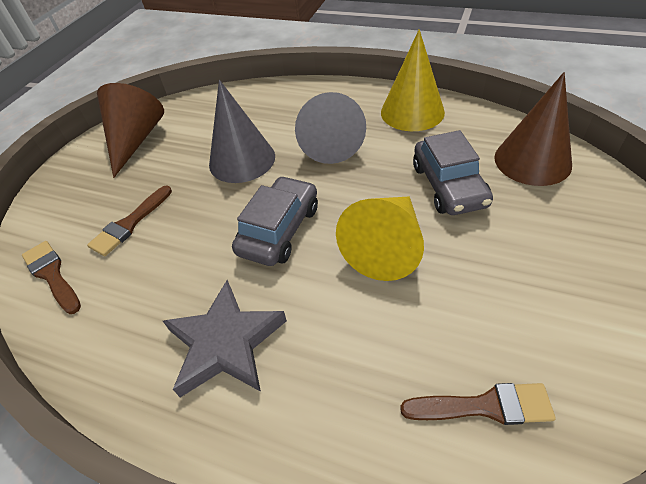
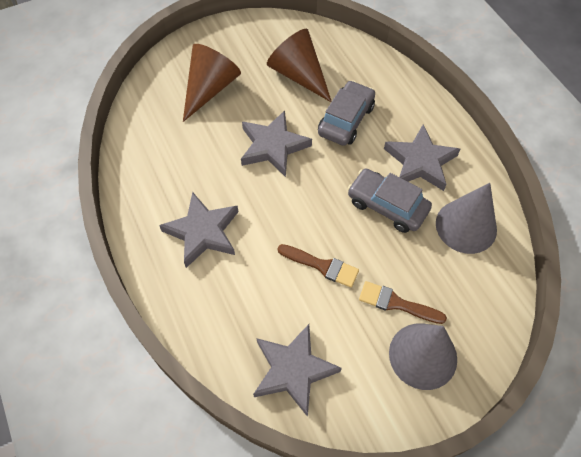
brown brush: 3 -> 2
grey star: 1 -> 4
yellow cone: 2 -> 0

